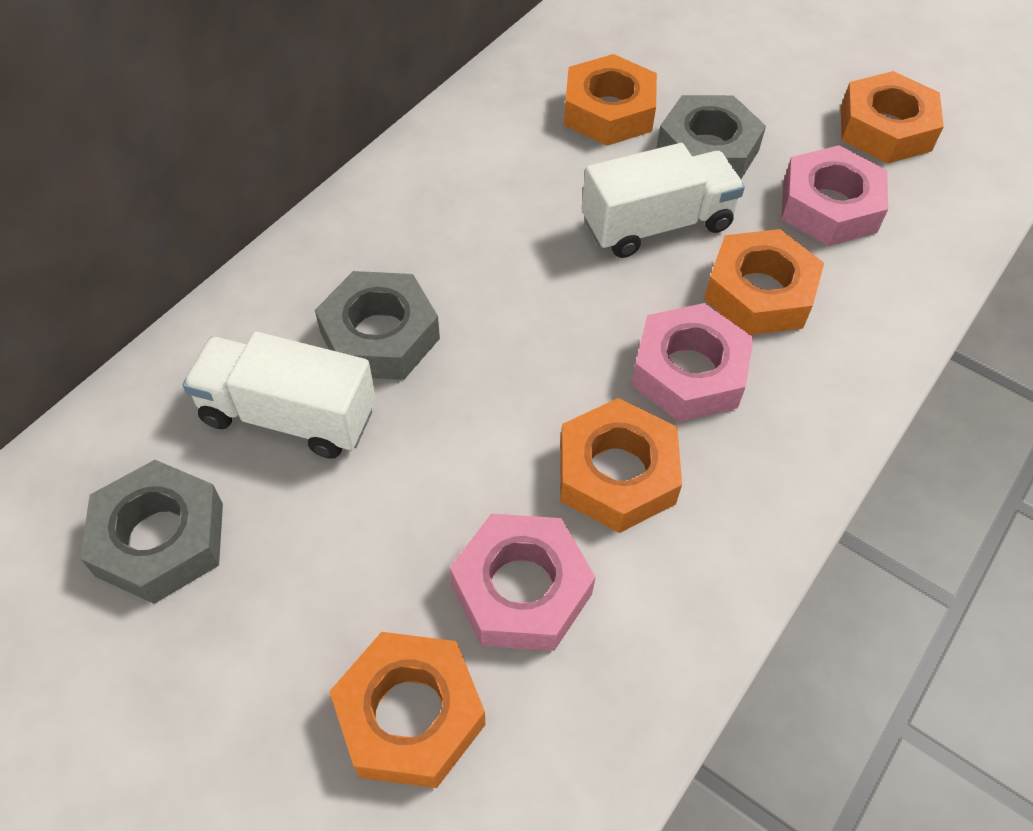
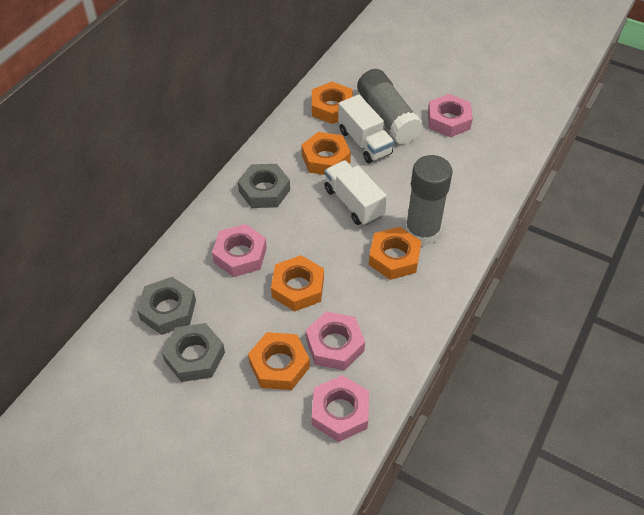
grey glue stick: 0 -> 2
pink nut: 3 -> 4

